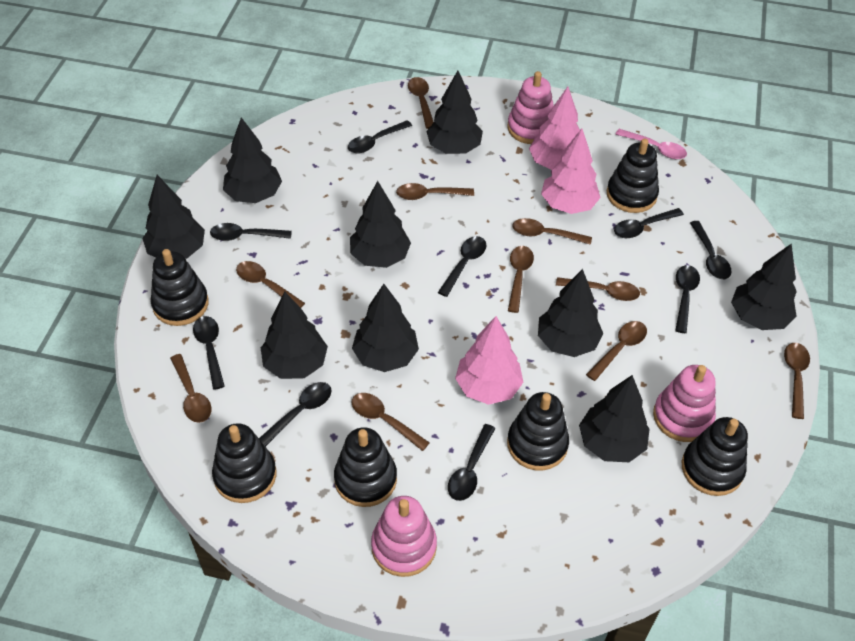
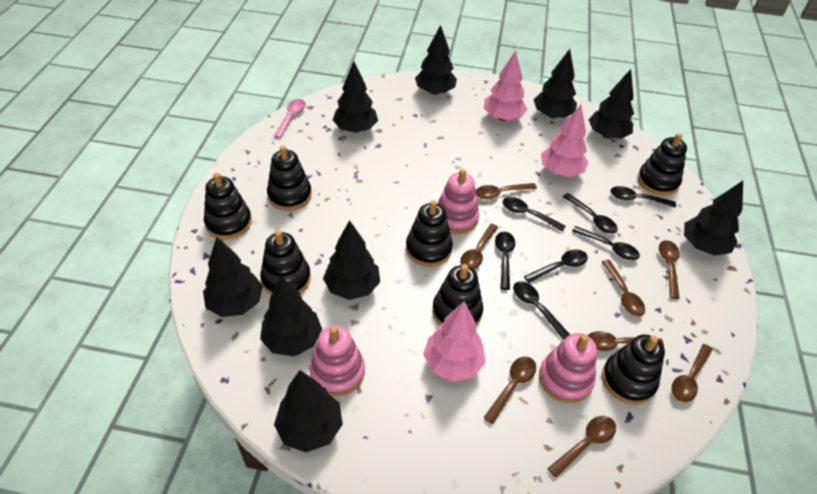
black spoon: 9 -> 7
black stacking toy: 6 -> 7
brown spoon: 10 -> 8

